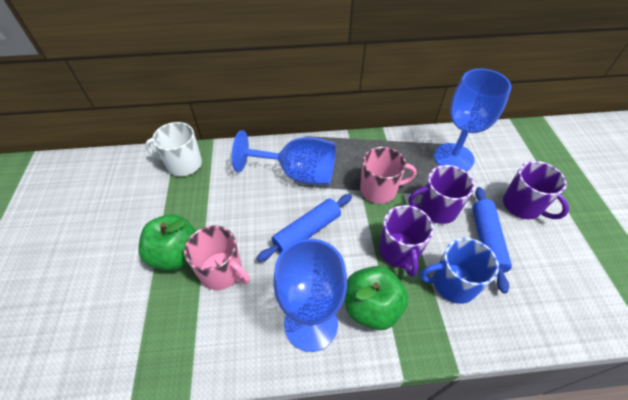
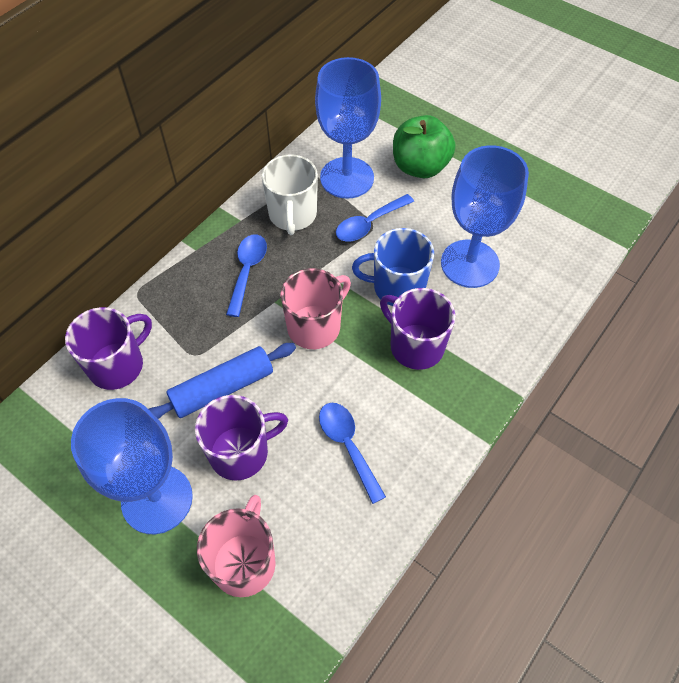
blue rolling pin: 2 -> 1
blue spoon: 0 -> 3
green apple: 2 -> 1

